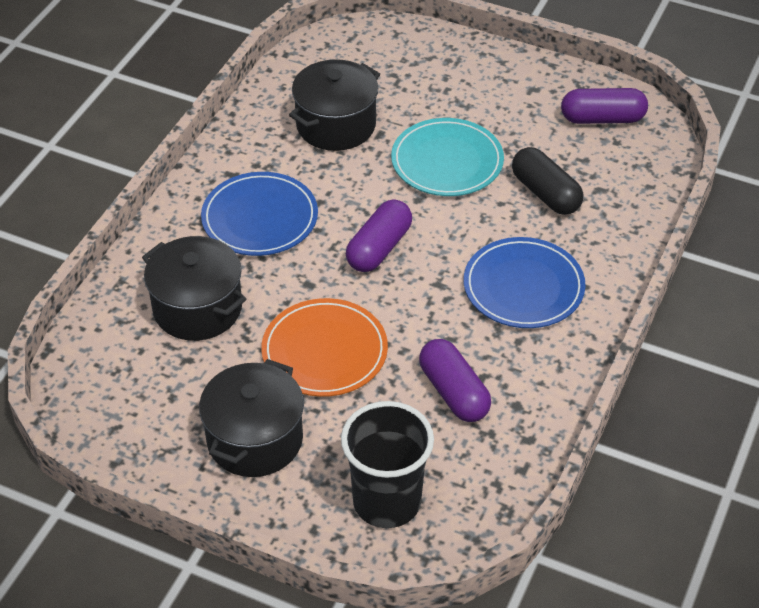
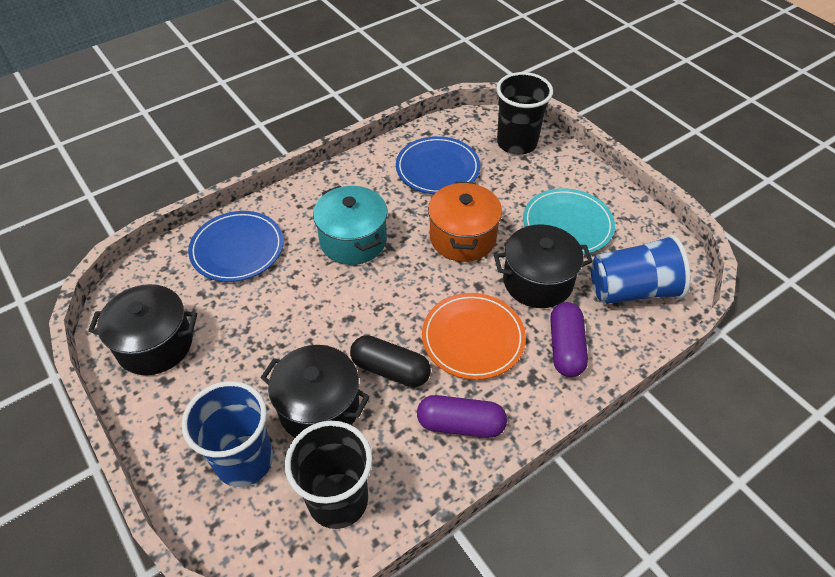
black cup: 1 -> 2
blue cup: 0 -> 2
orange pot: 0 -> 1
purple capsule: 3 -> 2
turquoise pot: 0 -> 1

